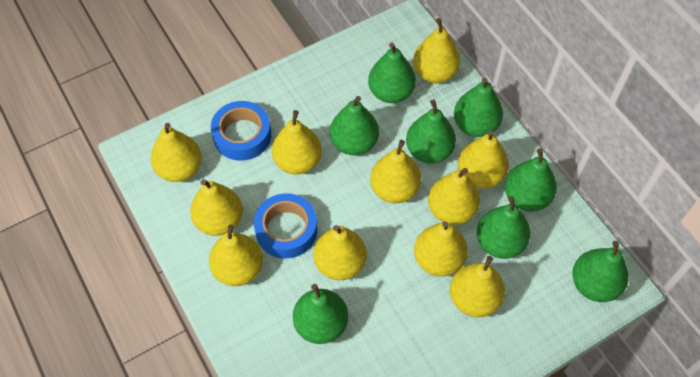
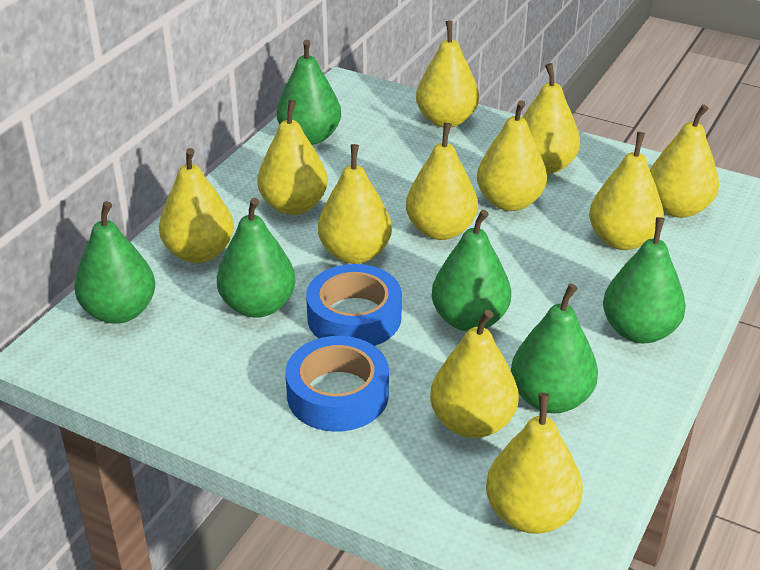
green pear: 8 -> 6

